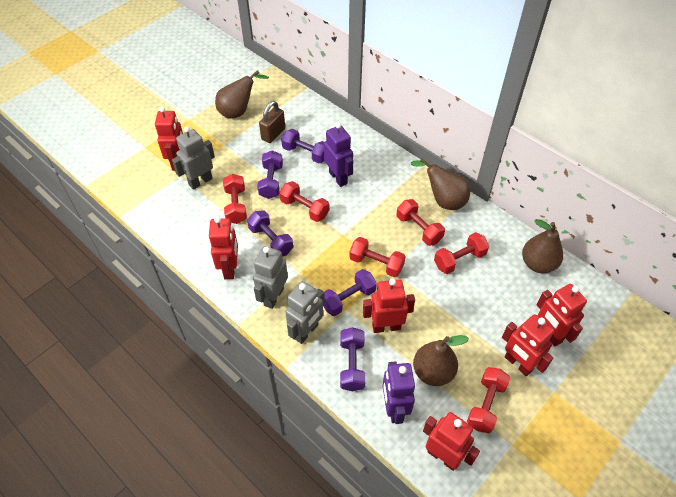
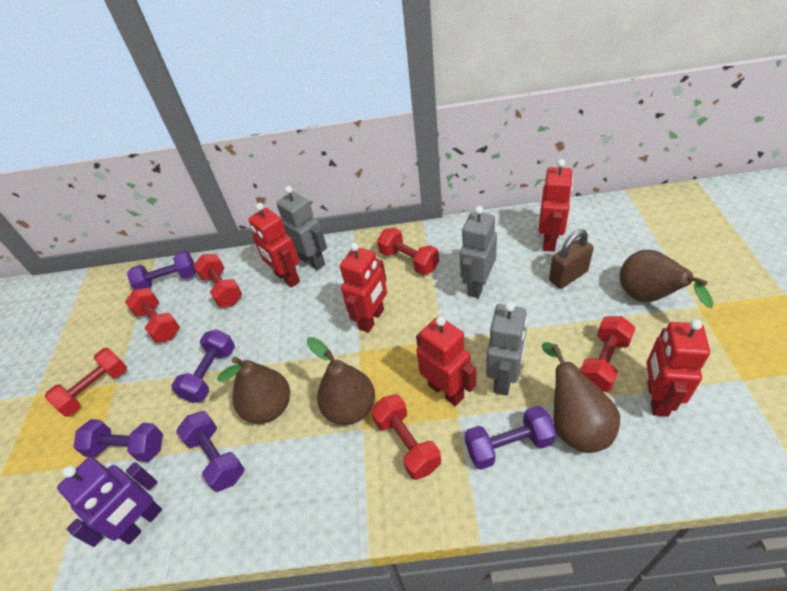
purple robot: 2 -> 1
red robot: 6 -> 5

